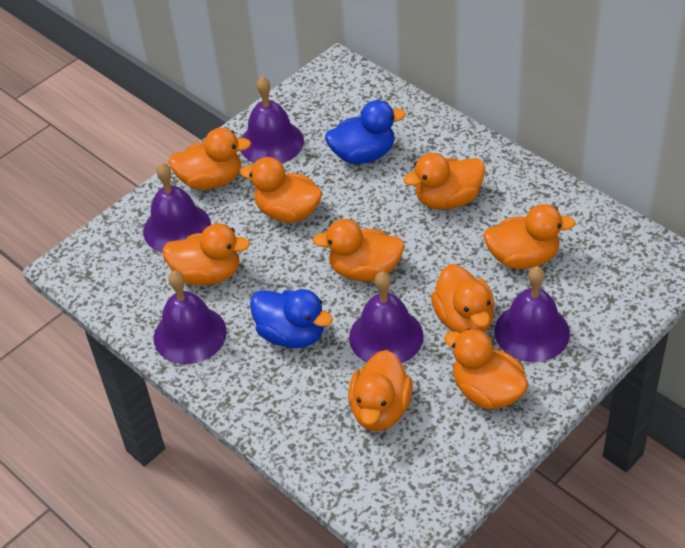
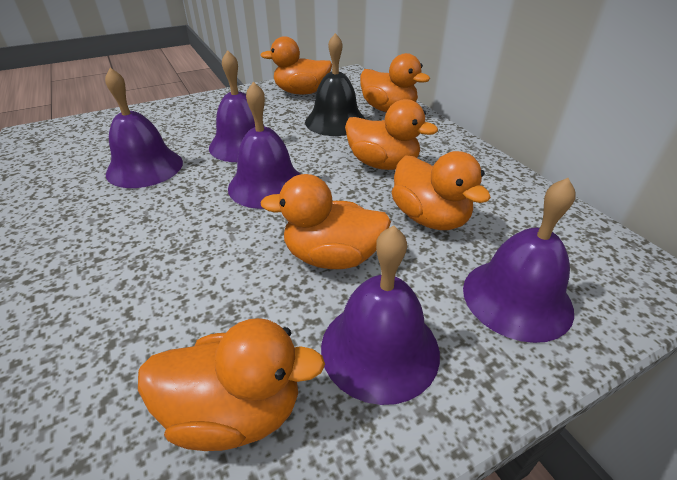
black bell: 0 -> 1
blue duck: 2 -> 0
orange duck: 9 -> 6

